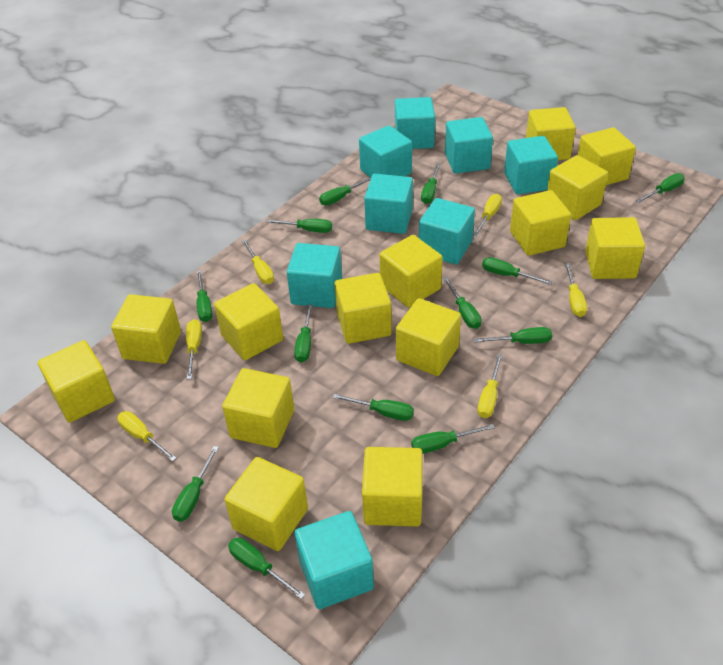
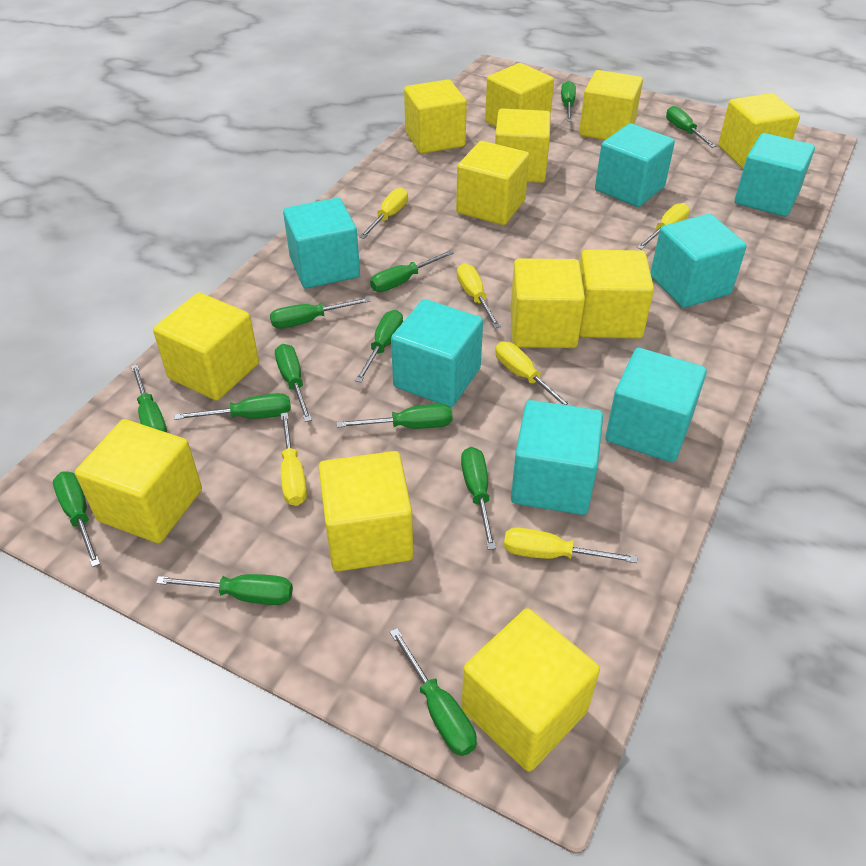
turquoise cube: 8 -> 7
yellow cube: 14 -> 12

